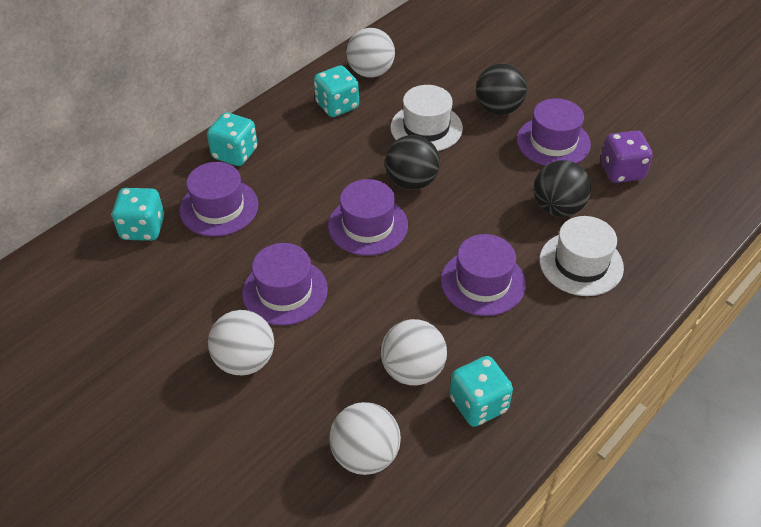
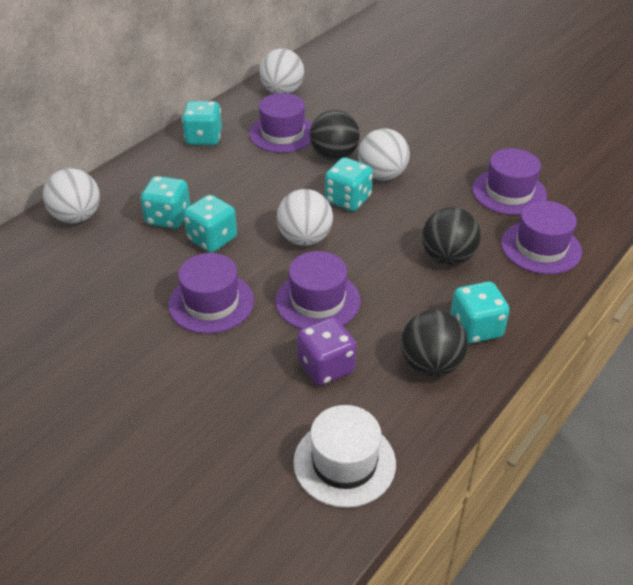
turquoise dice: 4 -> 5
white hat: 2 -> 1

